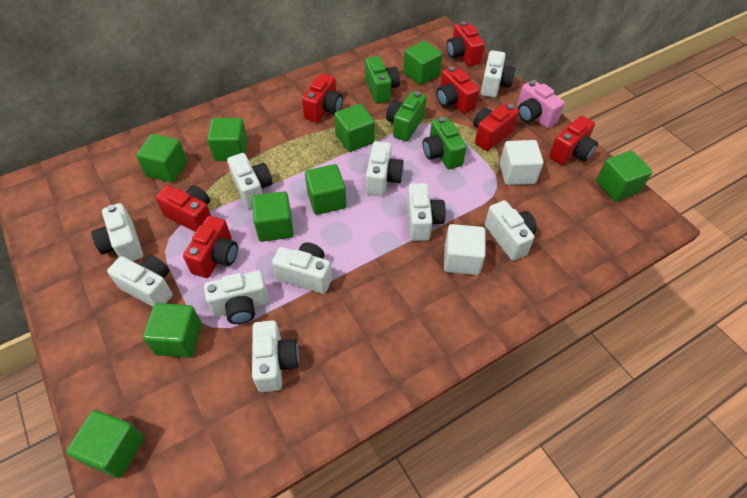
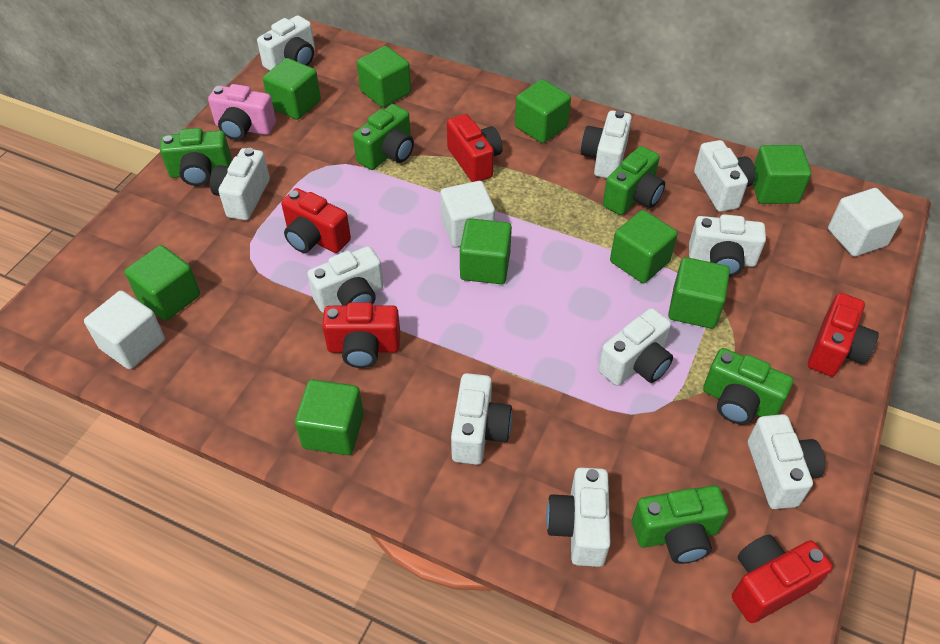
green camera: 3 -> 5
red camera: 7 -> 5
white cube: 2 -> 3

